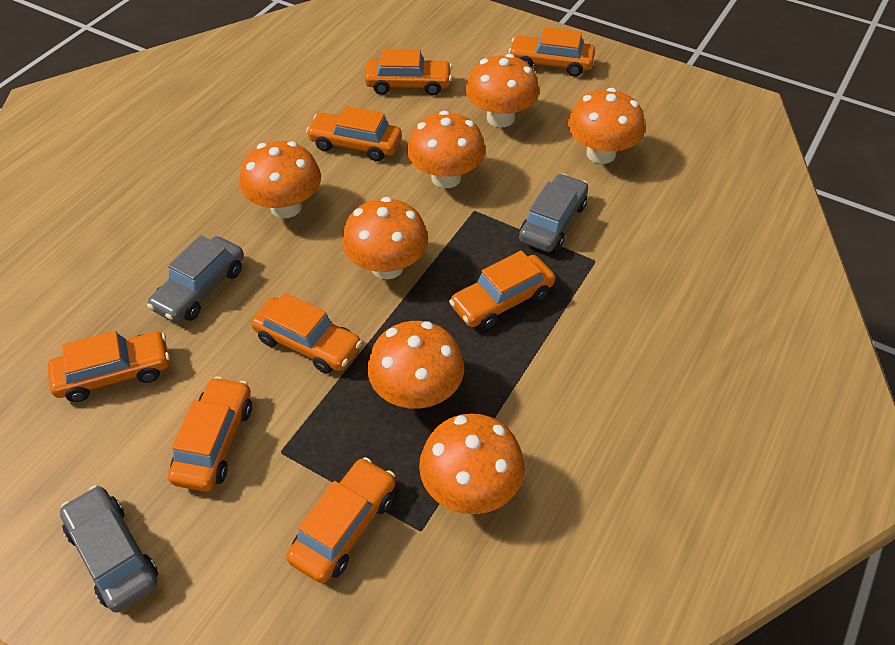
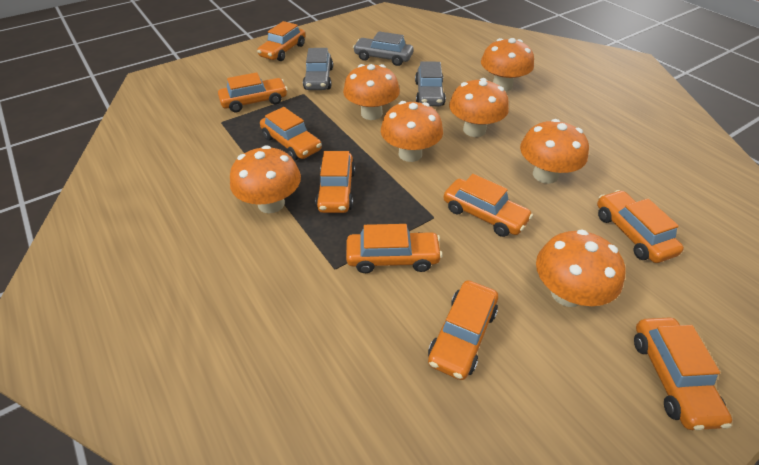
orange car: 8 -> 9

